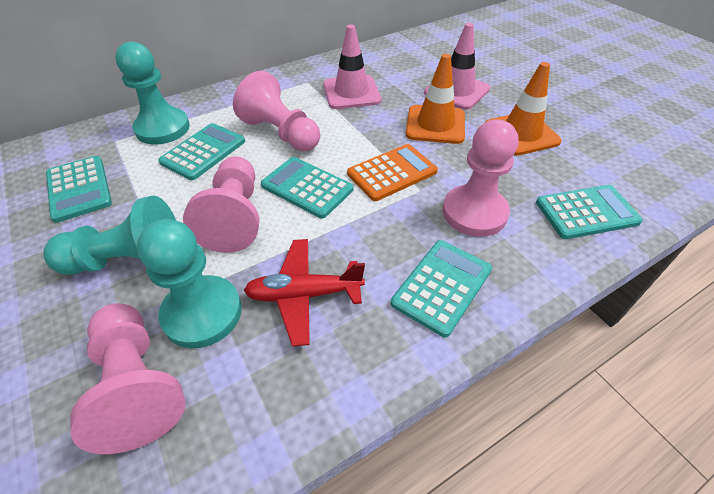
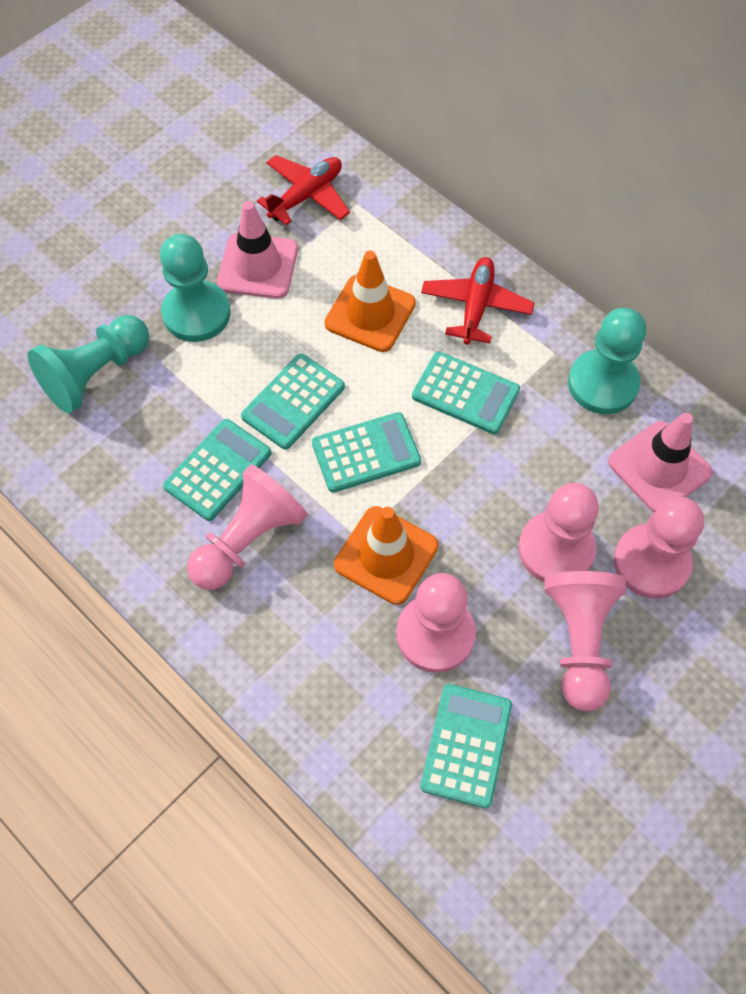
orange calculator: 1 -> 0
pink pawn: 4 -> 5
red plane: 1 -> 2

